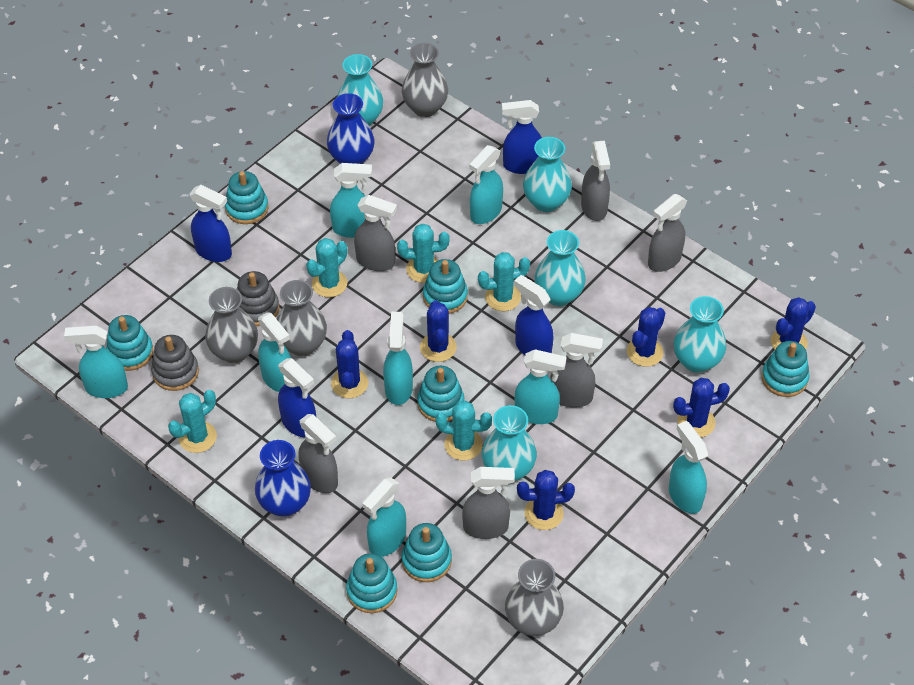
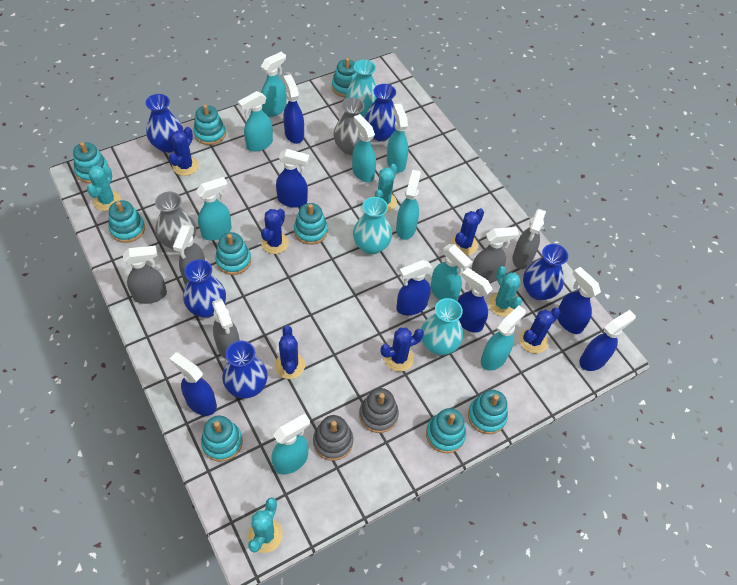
blue spray bottle: 4 -> 7
blue vase: 2 -> 5
grey spray bottle: 6 -> 5
grey vase: 4 -> 2
turquoise cactus: 5 -> 4
turquoise spray bottle: 8 -> 9
turquoise stacking toy: 7 -> 9
turquoise vase: 5 -> 3

